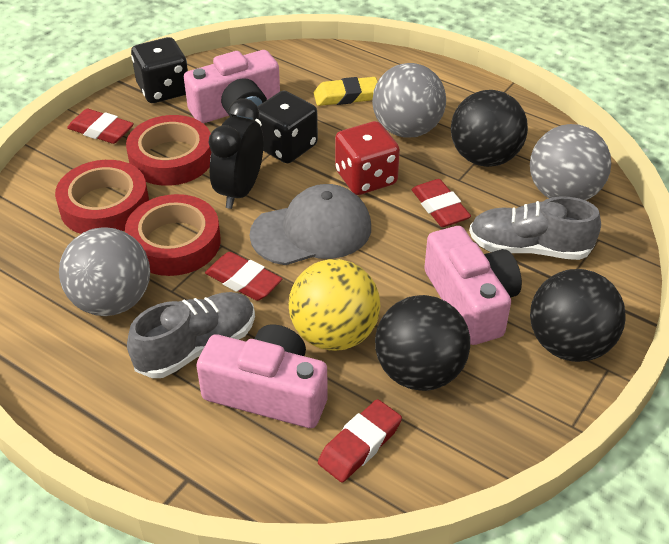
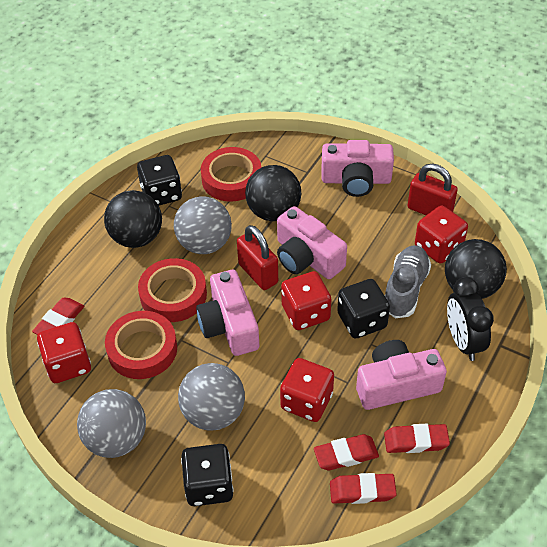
black dice: 2 -> 3
grey cap: 1 -> 0
grey shoe: 2 -> 1
pink camera: 3 -> 4
red dice: 1 -> 4
red padlock: 0 -> 2
yellow ball: 1 -> 0
yellow eraser: 1 -> 0

